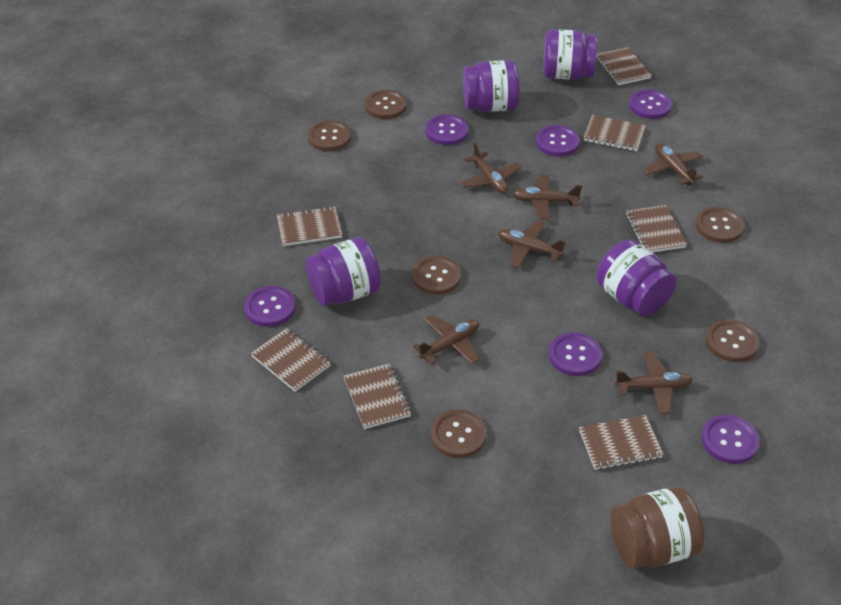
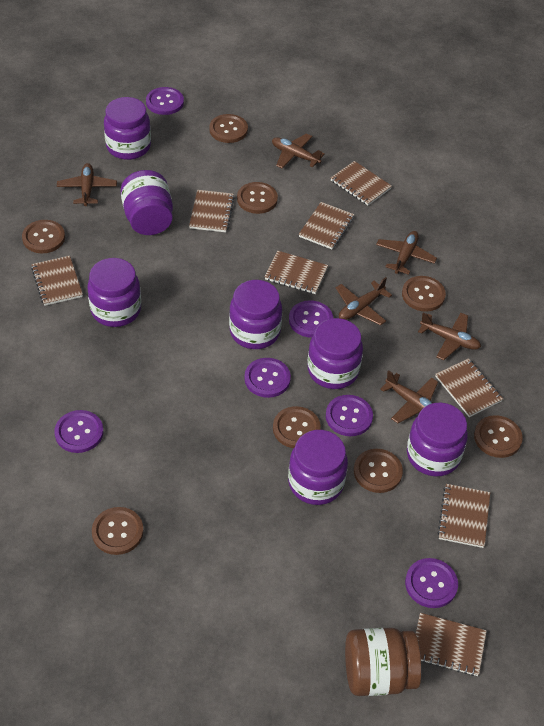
brown button: 6 -> 8
brown notebook: 7 -> 8
purple jar: 4 -> 7

